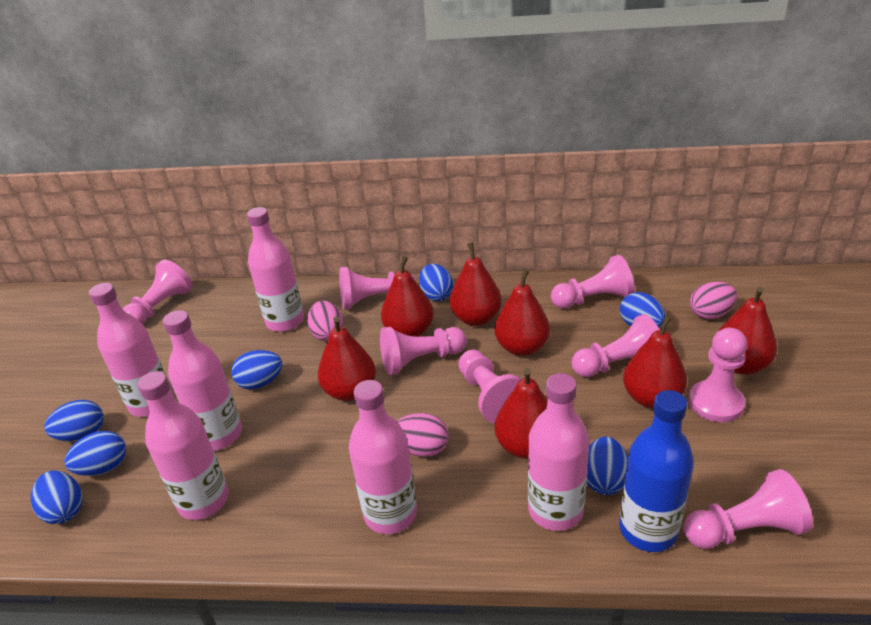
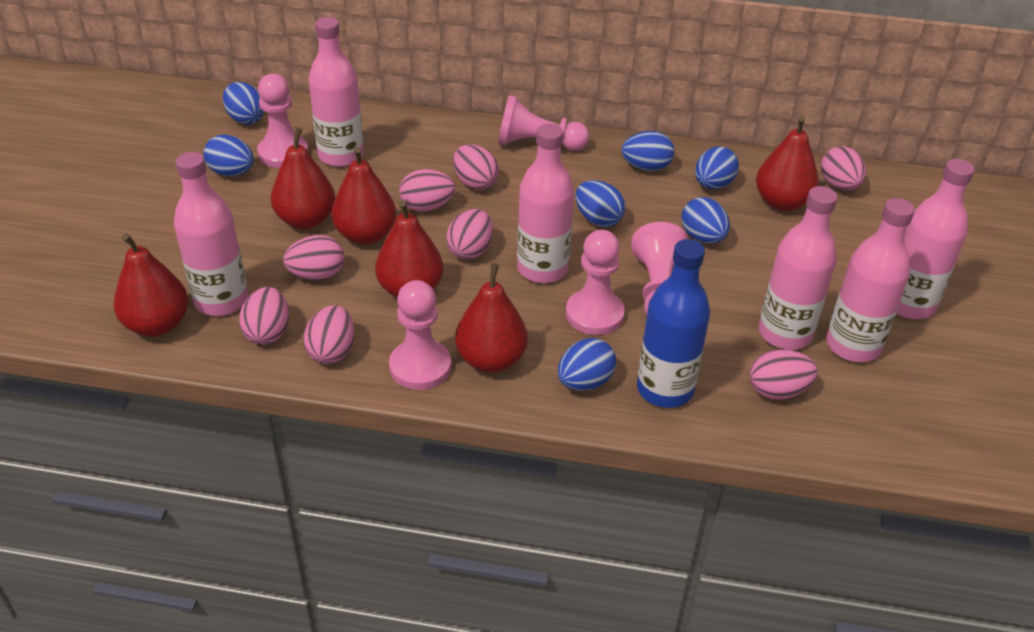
pink egg: 3 -> 8
pink pawn: 8 -> 5
red pear: 7 -> 6

